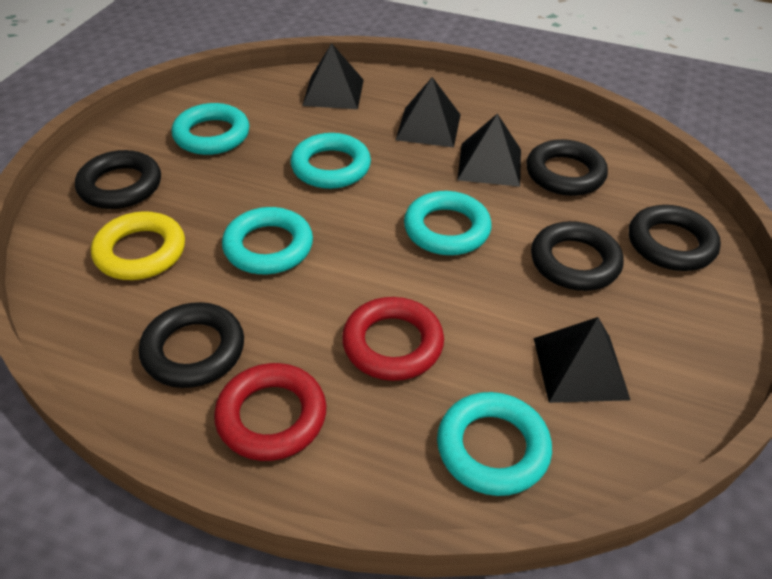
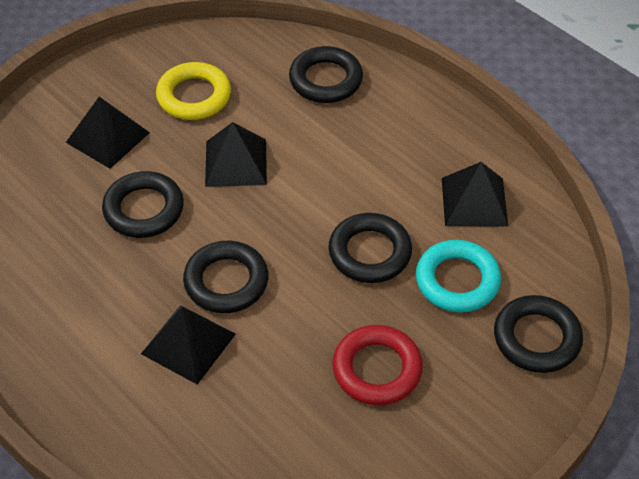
red ring: 2 -> 1
turquoise ring: 5 -> 1

